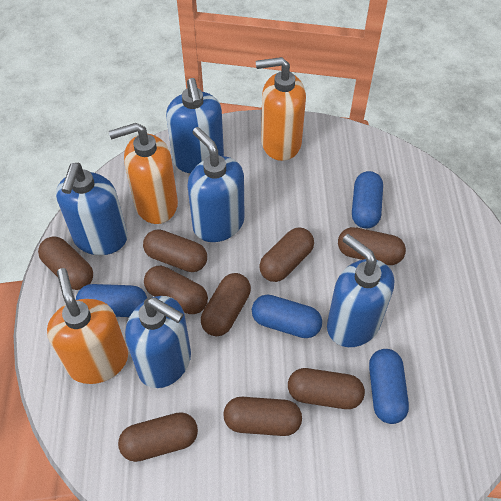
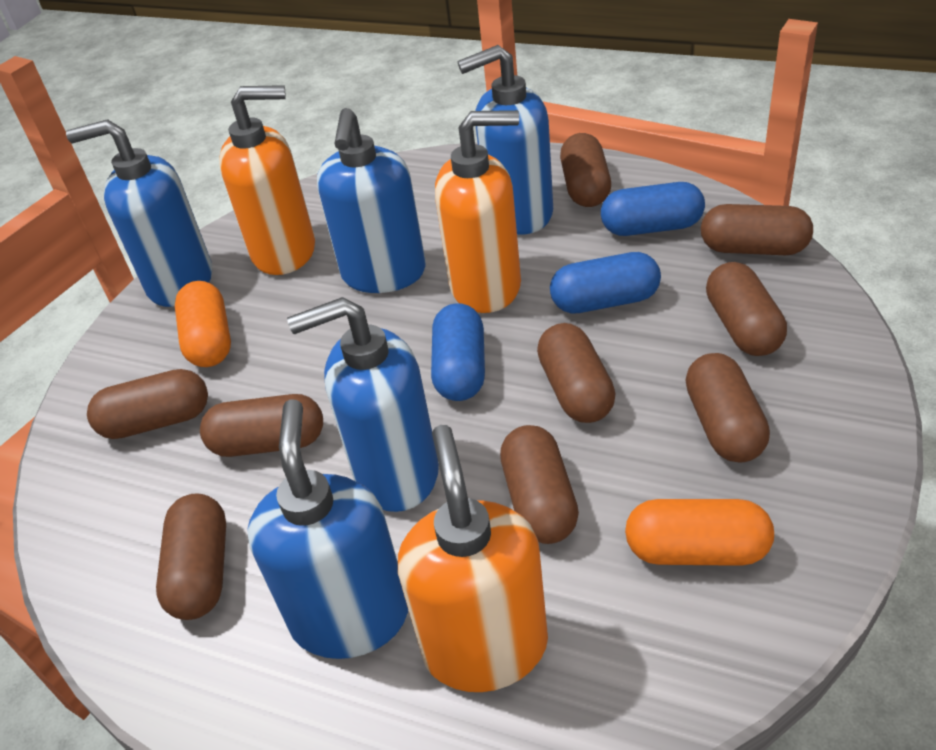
blue capsule: 4 -> 3
orange capsule: 0 -> 2

